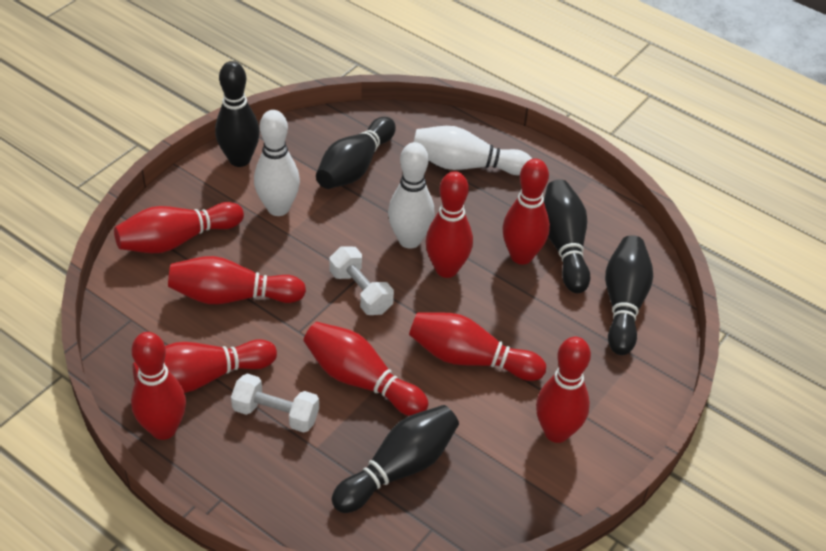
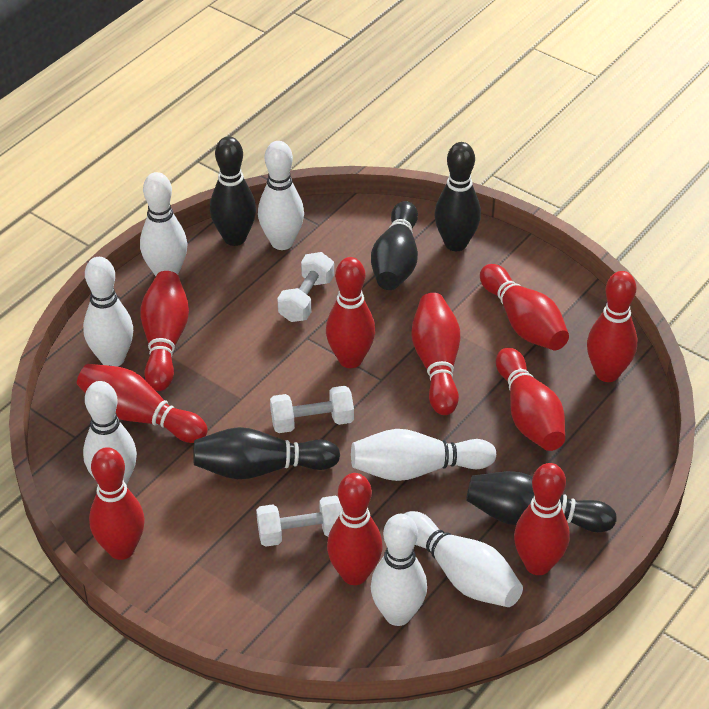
red bowling pin: 9 -> 10
white bowling pin: 3 -> 7
white dumbbell: 2 -> 3

